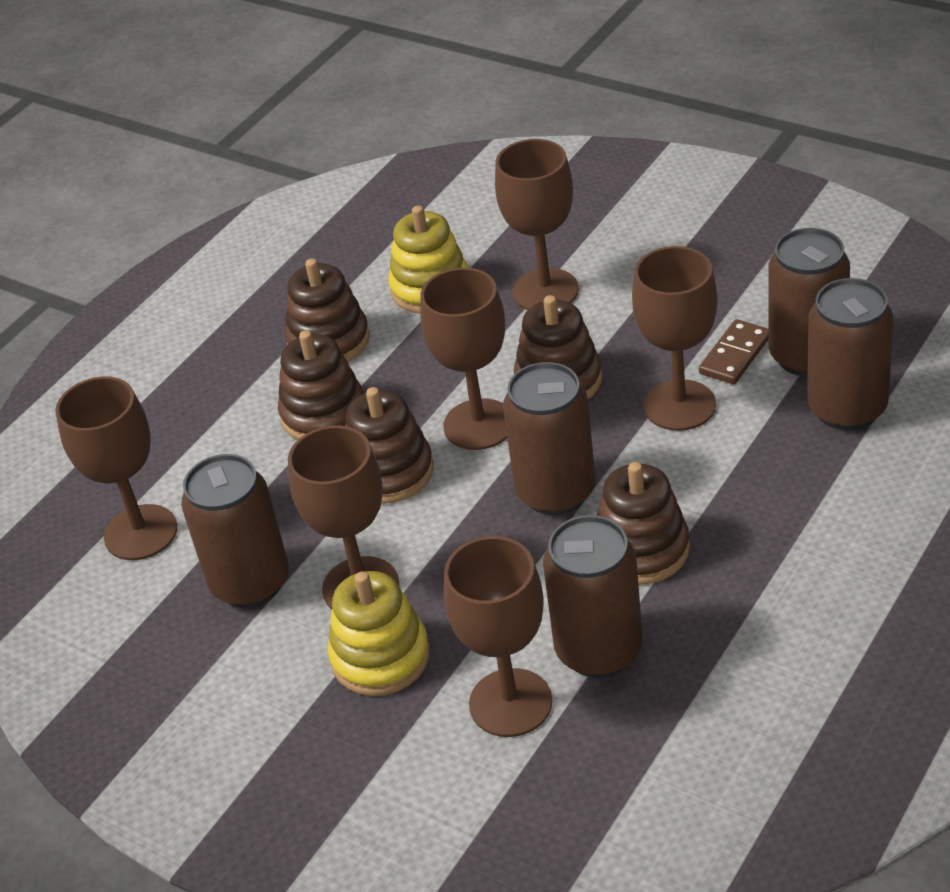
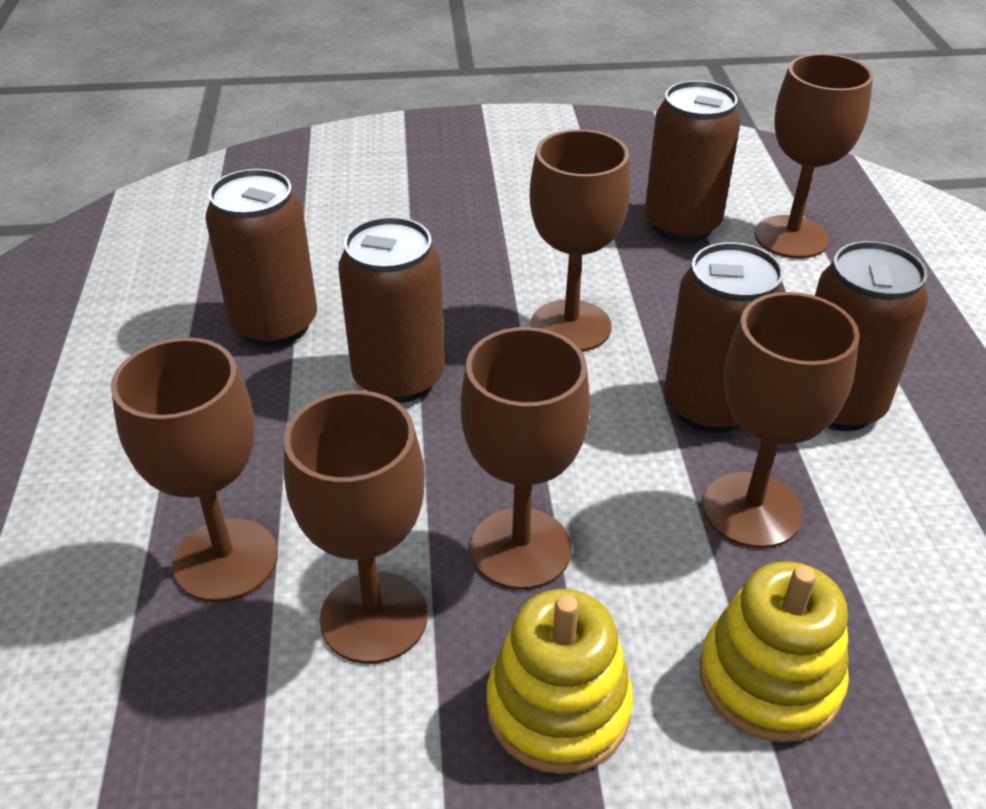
brown domino: 1 -> 0
brown stacking toy: 5 -> 0

